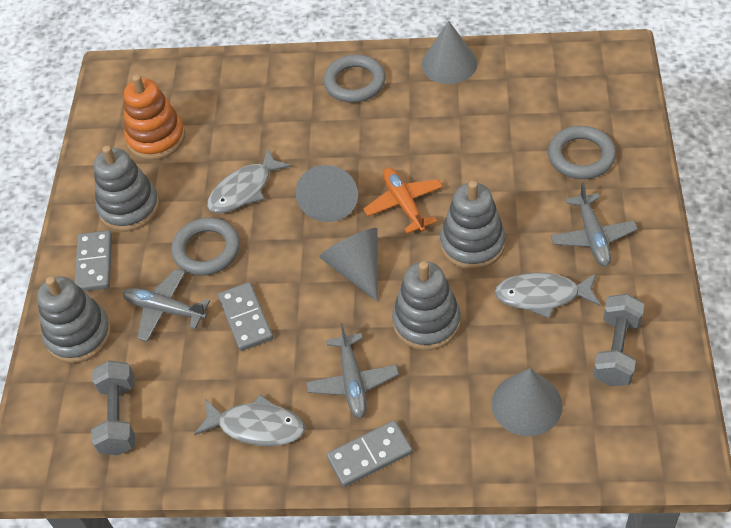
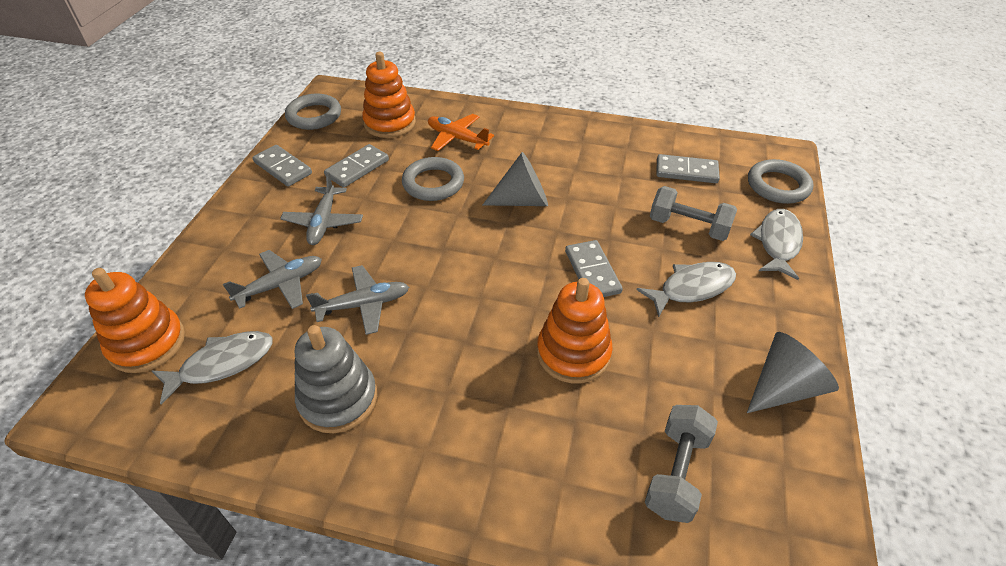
grey cone: 4 -> 2
grey domino: 3 -> 4
grey stacking toy: 4 -> 1
orange stacking toy: 1 -> 3

